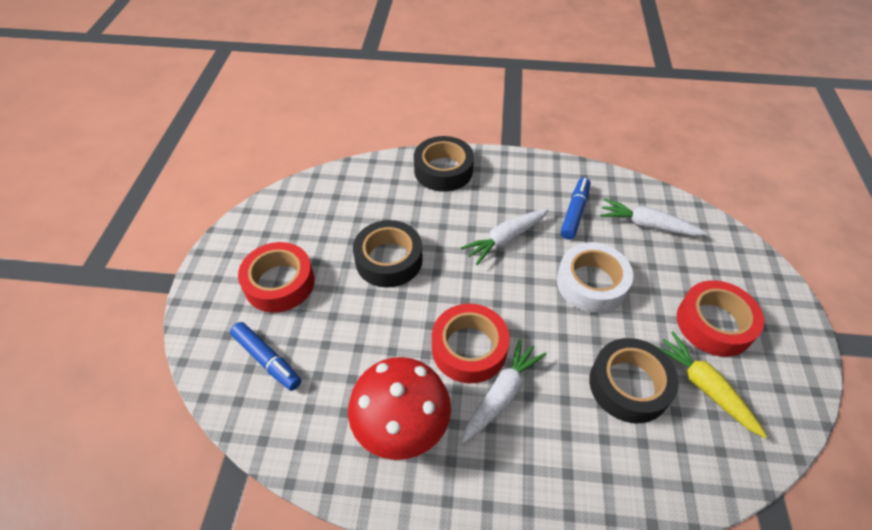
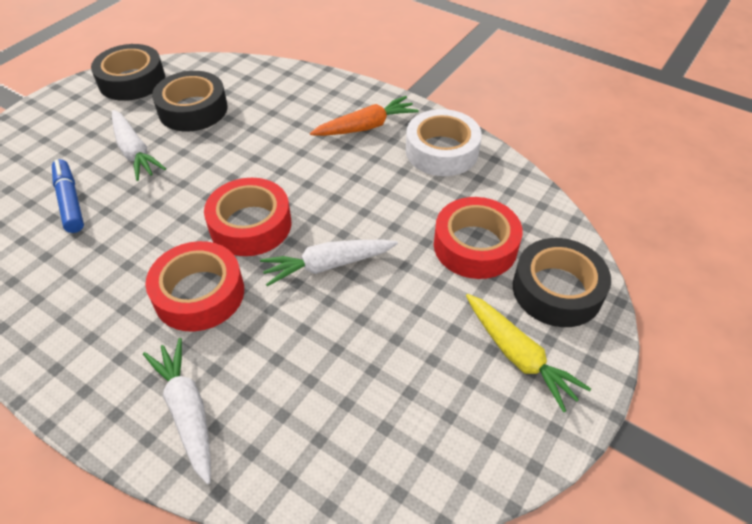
blue marker: 2 -> 1
orange carrot: 0 -> 1
red mushroom: 1 -> 0

